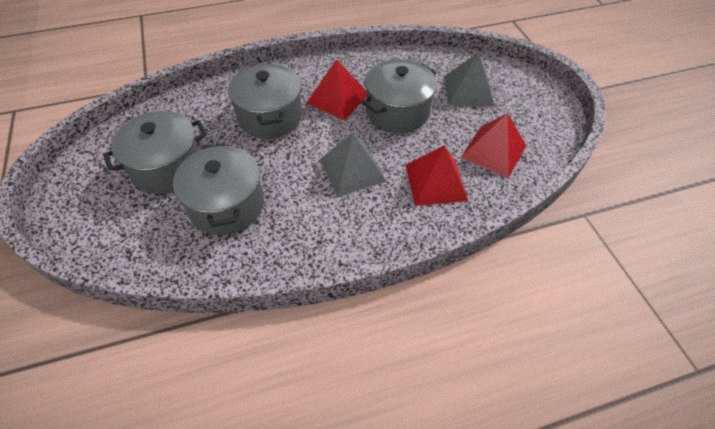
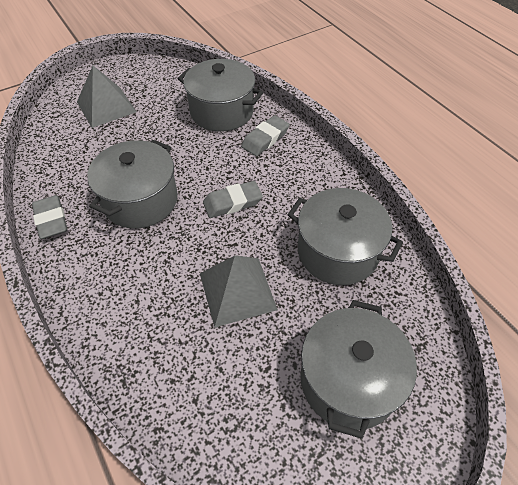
grey eraser: 0 -> 3
red pyramid: 3 -> 0

